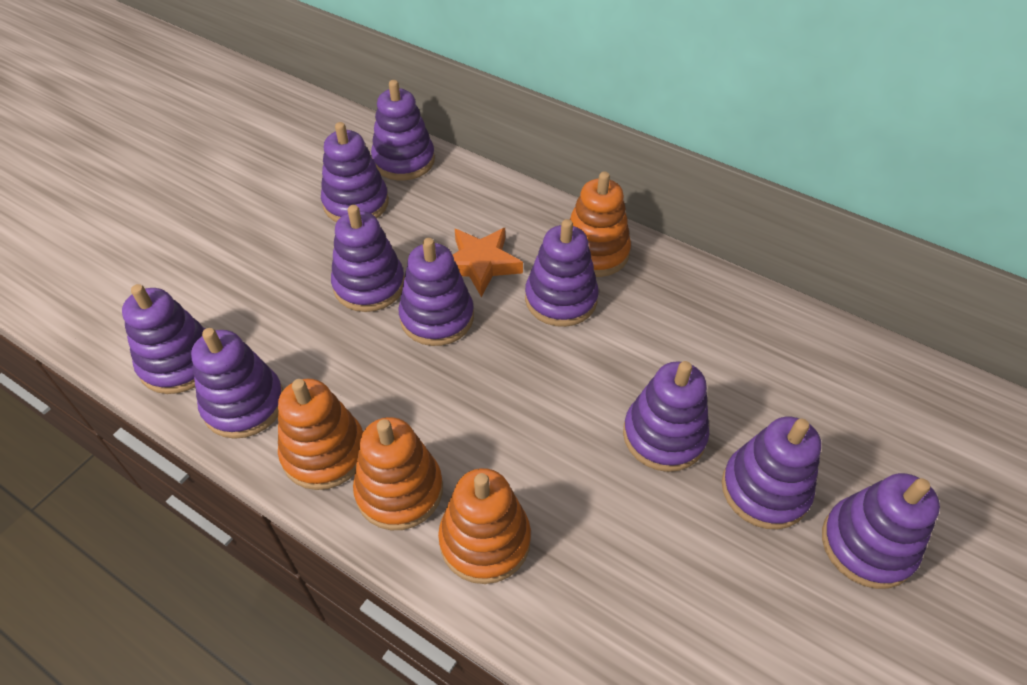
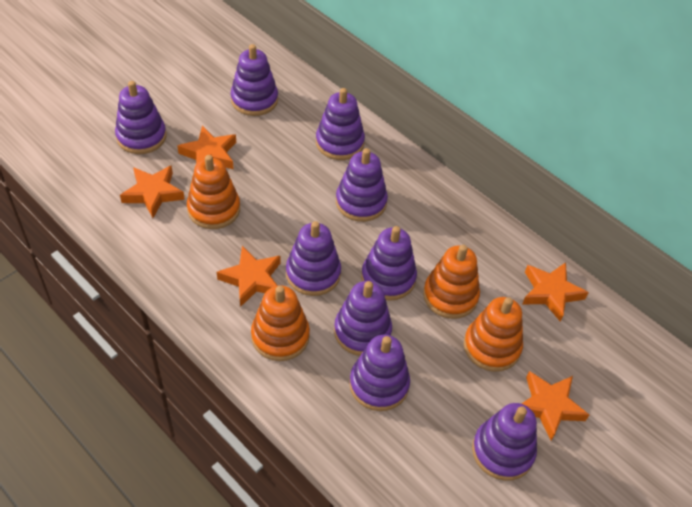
orange star: 1 -> 5
purple stacking toy: 10 -> 9

